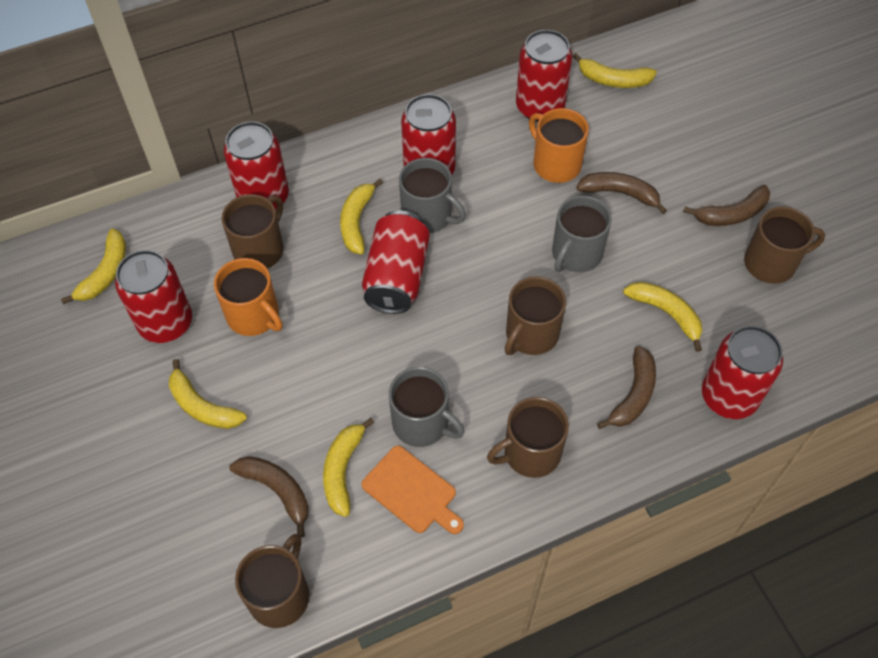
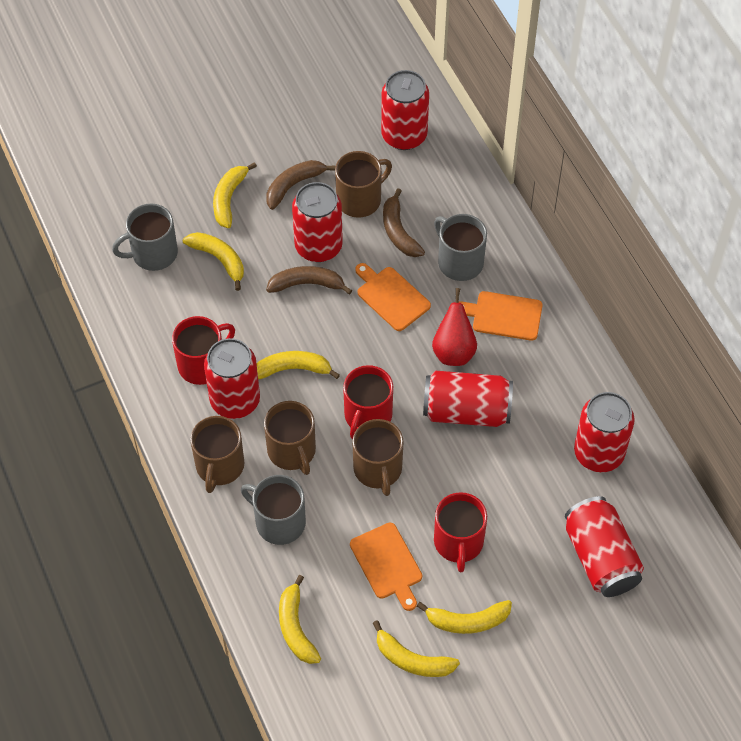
brown banana: 4 -> 3
brown mug: 5 -> 4
orange cutting board: 1 -> 3
orange mug: 2 -> 0
red mug: 0 -> 3
red pear: 0 -> 1

